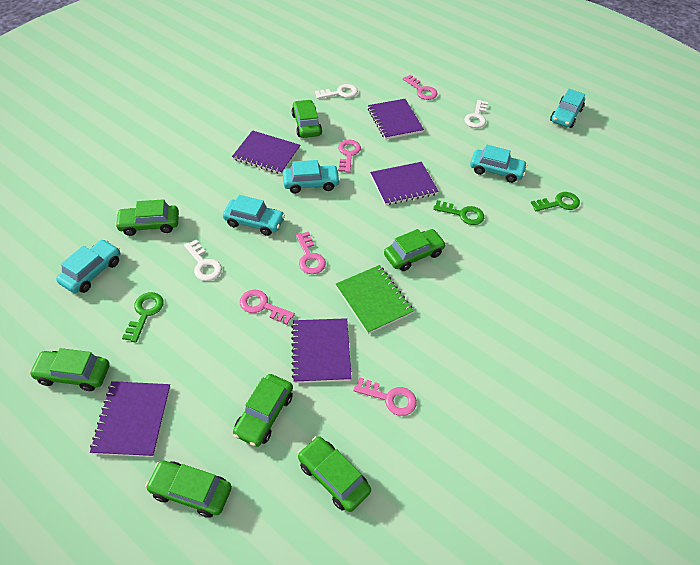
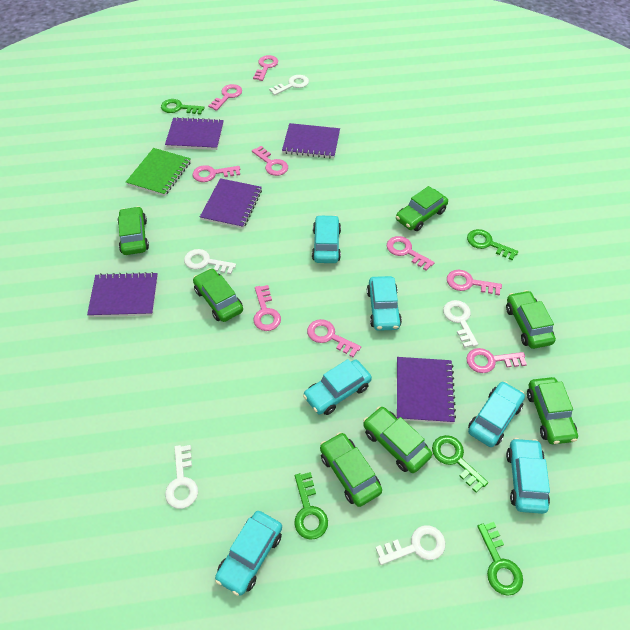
green key: 3 -> 5
pink key: 5 -> 9
turquoise car: 5 -> 6
white key: 3 -> 5

